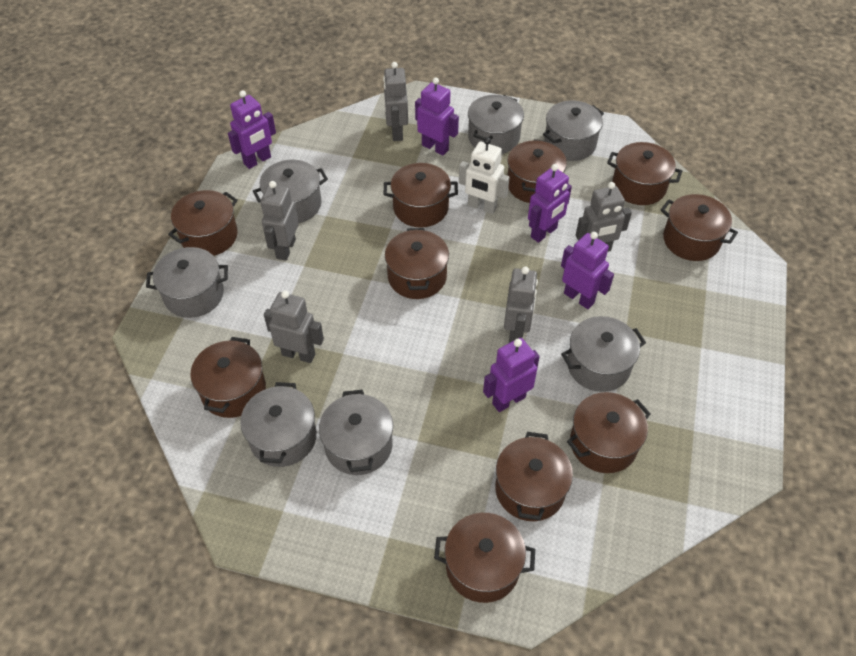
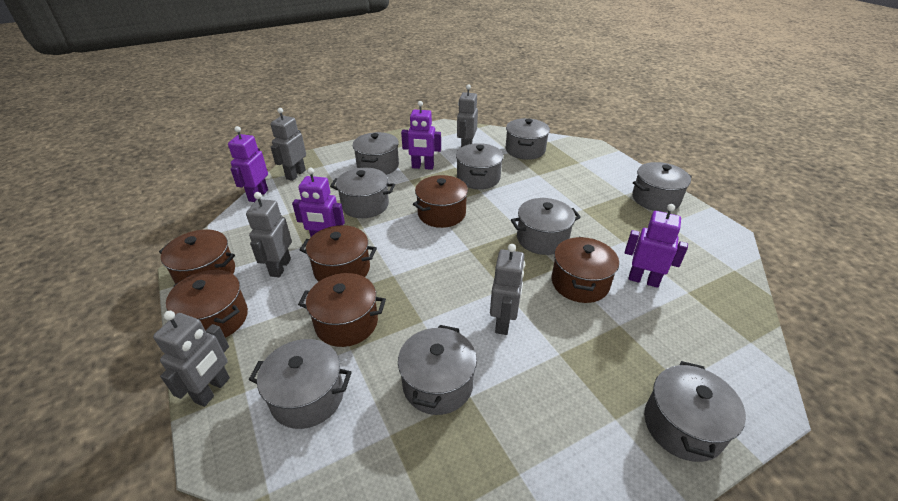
brown pot: 10 -> 6
grey pot: 7 -> 9
purple robot: 5 -> 4
white robot: 1 -> 0

